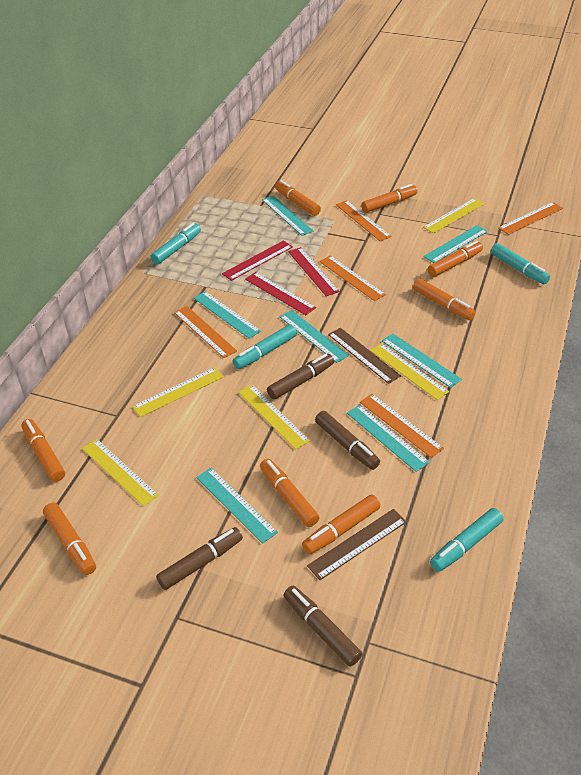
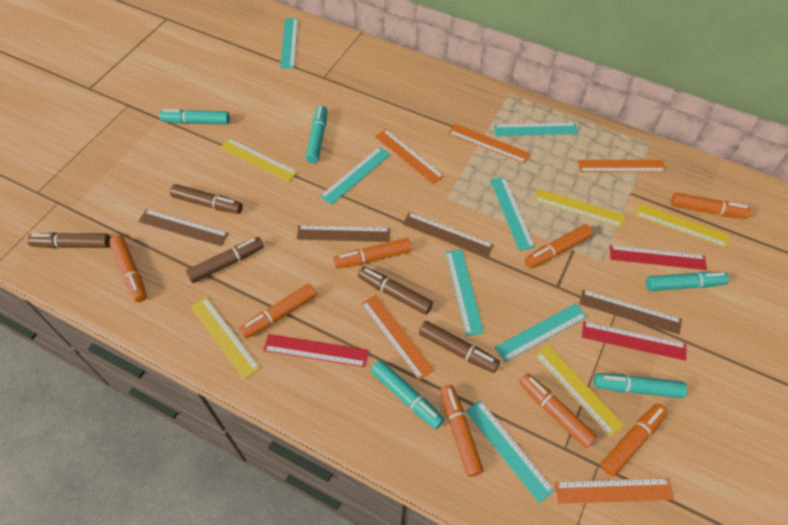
brown marker: 4 -> 5
brown ruler: 2 -> 4
turquoise marker: 4 -> 5

